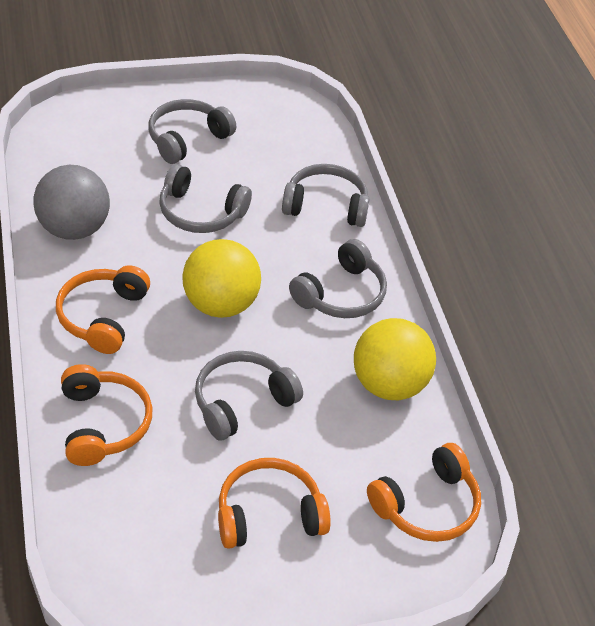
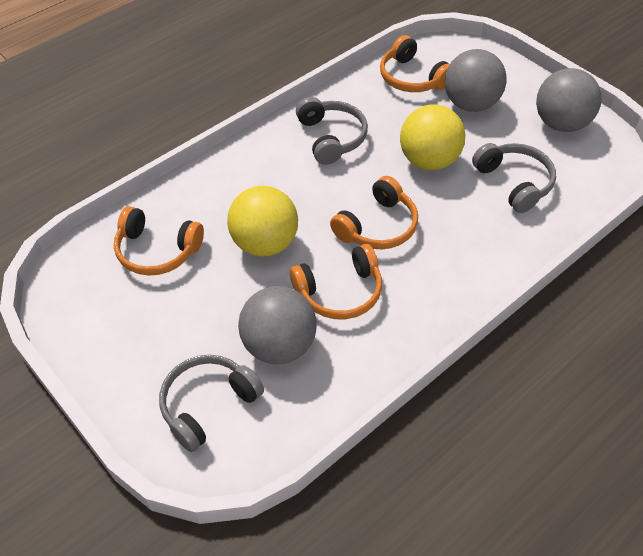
grey ball: 1 -> 3
grey headphones: 5 -> 3

